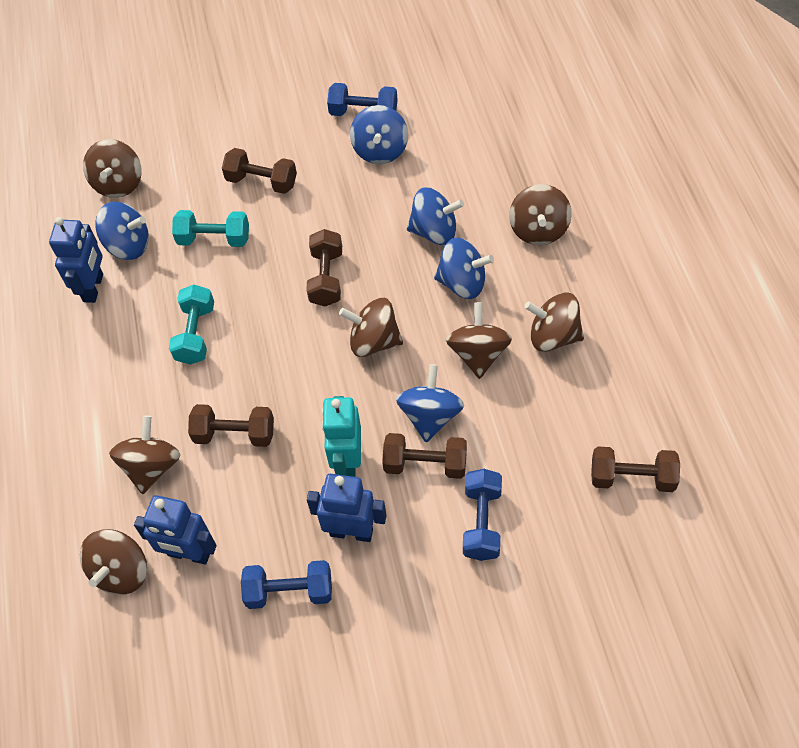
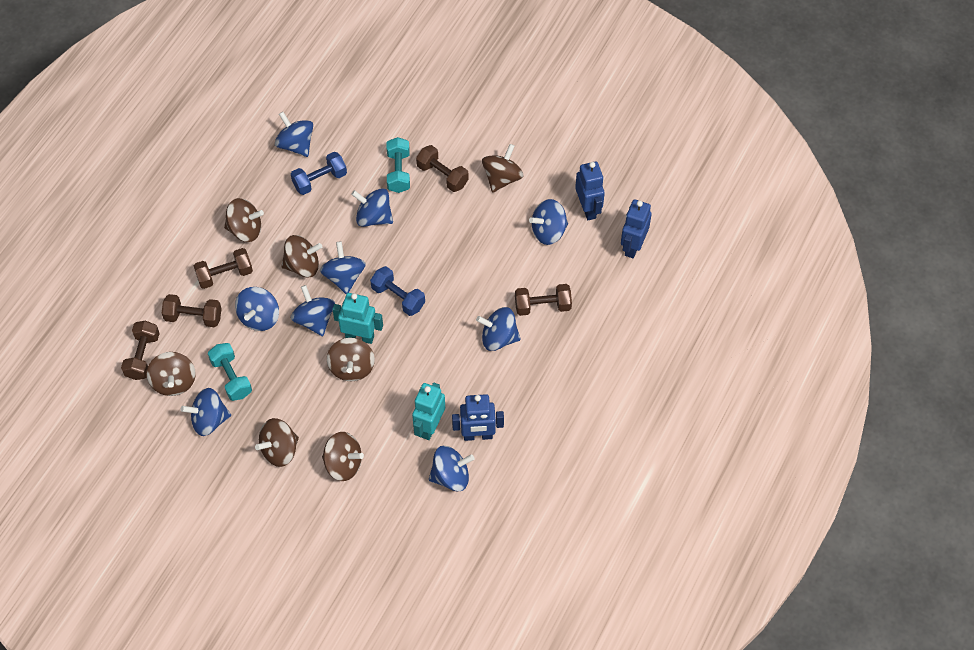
blue dumbbell: 3 -> 2
blue spinning top: 5 -> 9
turquoise robot: 1 -> 2

